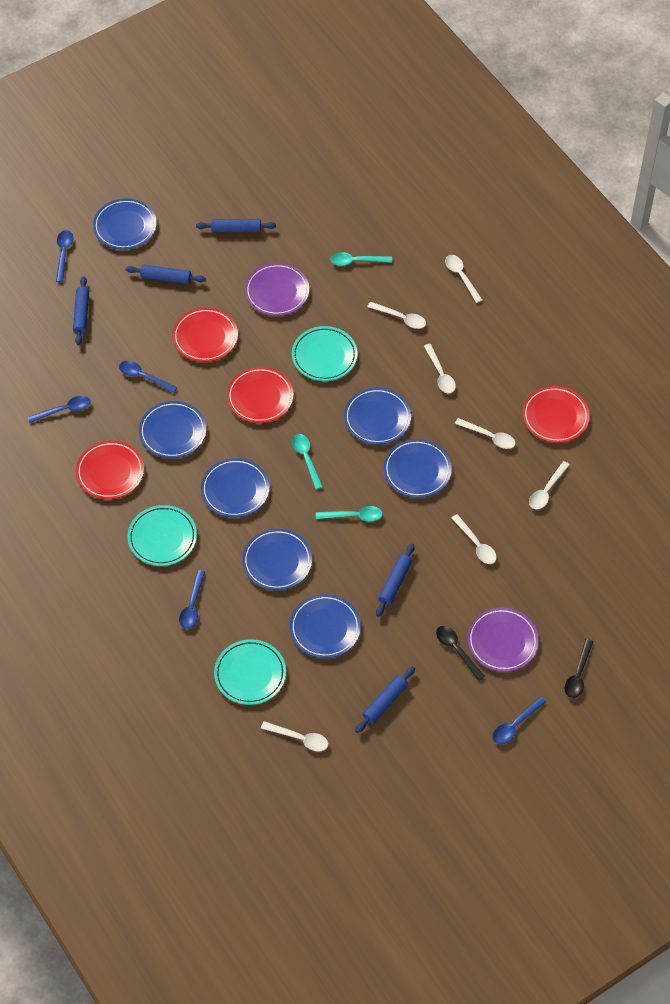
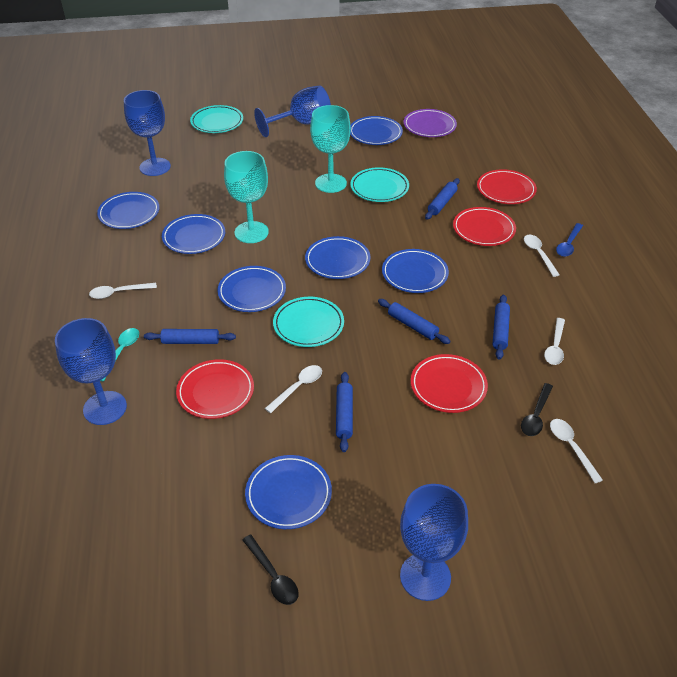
blue goblet: 0 -> 4
blue spoon: 5 -> 1
purple plate: 2 -> 1
turquoise goblet: 0 -> 2
turquoise spoon: 3 -> 1
white spoon: 7 -> 5

